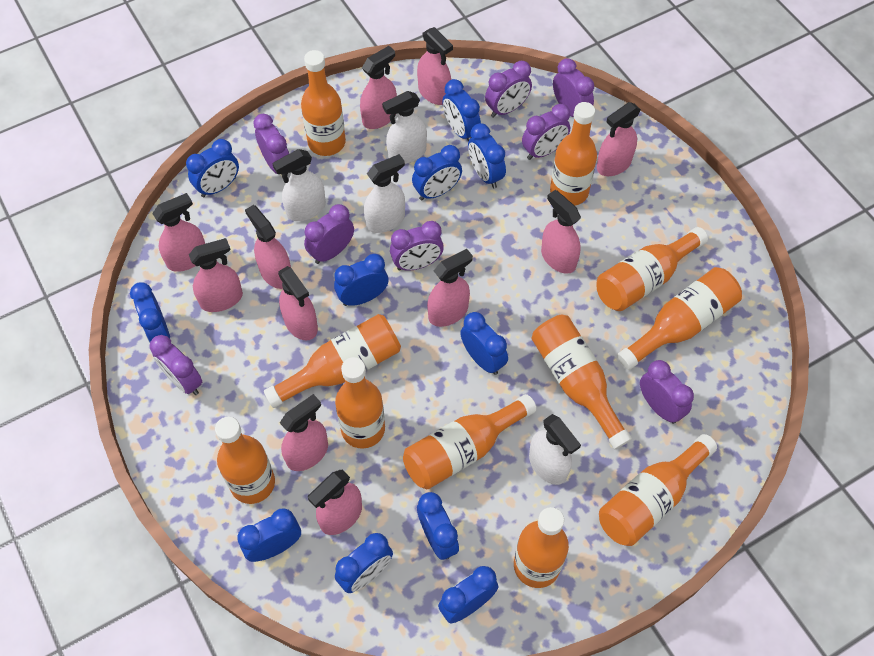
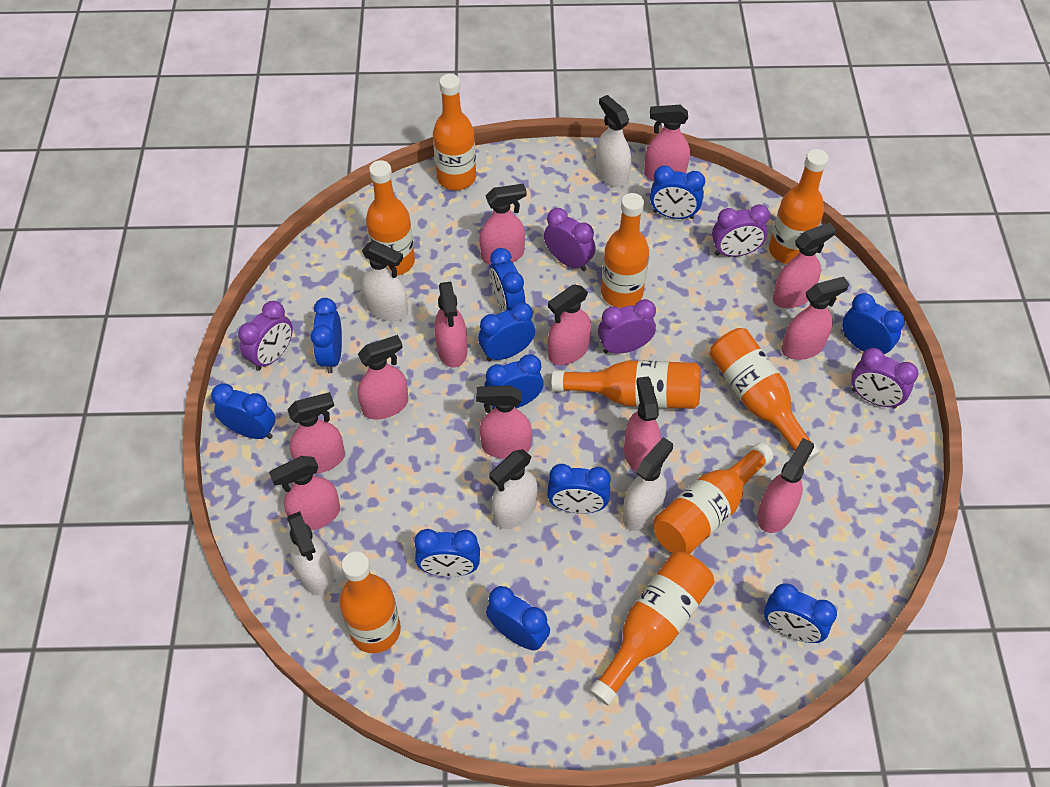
orange bottle: 11 -> 9
pink spray bottle: 11 -> 12
purple clock: 8 -> 5
white spray bottle: 4 -> 5

